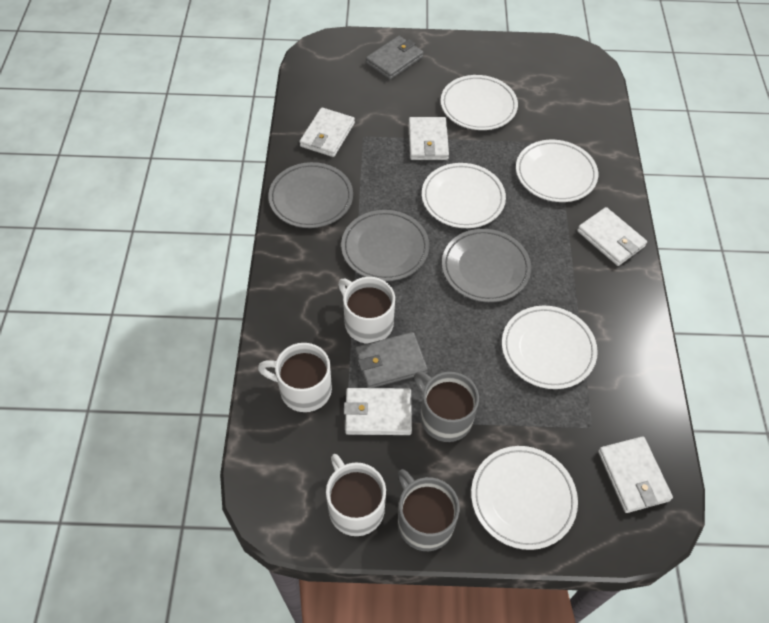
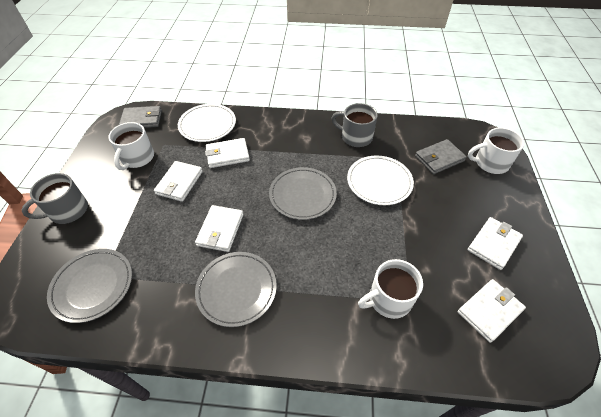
white plate: 5 -> 2

